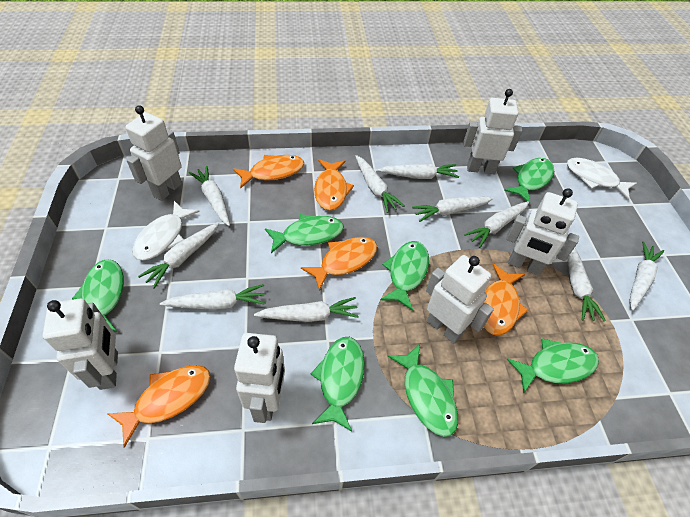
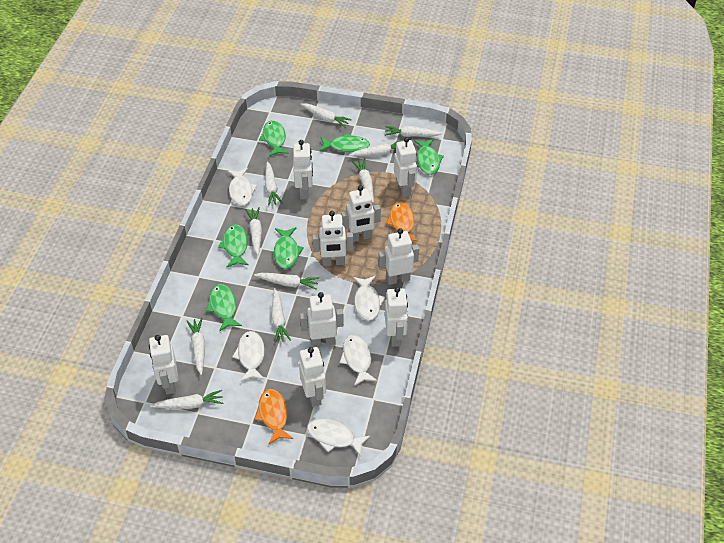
green fish: 7 -> 6
orange fish: 5 -> 2
white fish: 2 -> 5
white robot: 6 -> 9

